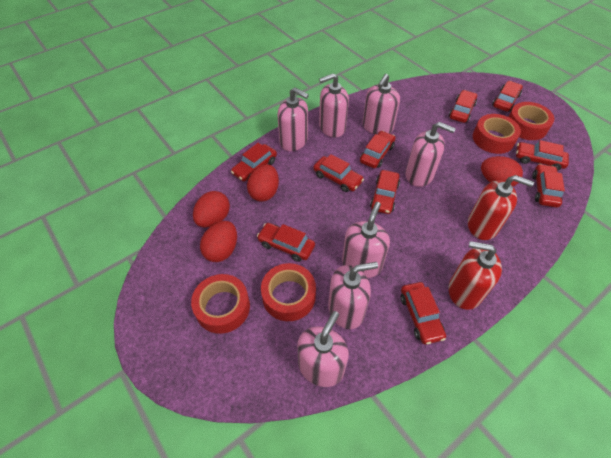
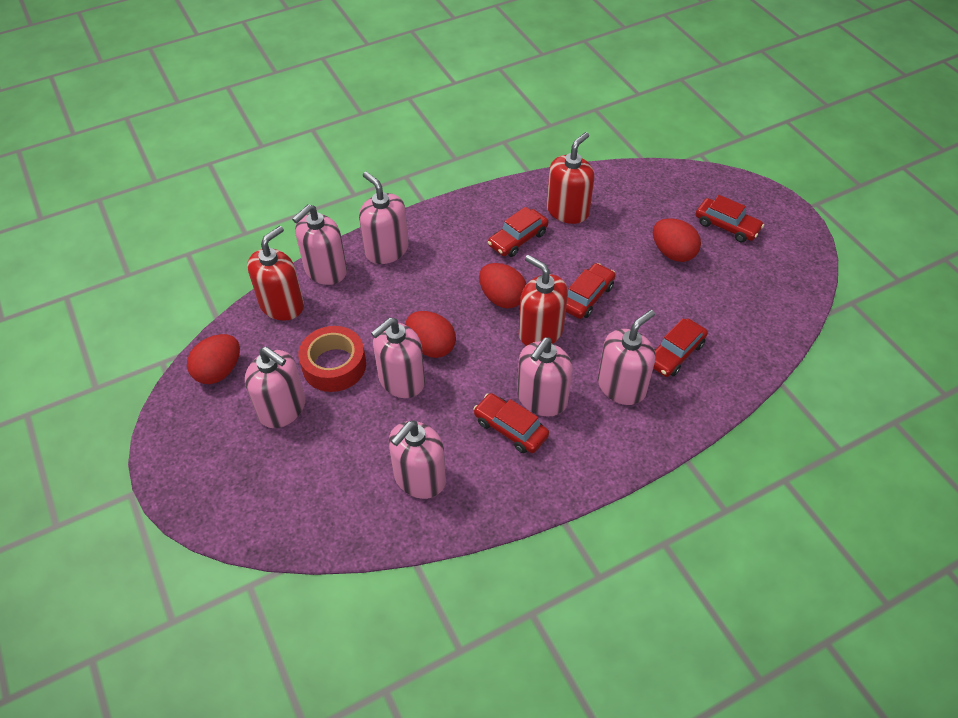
red car: 10 -> 5
red soap dispenser: 2 -> 3
red tape: 4 -> 1

